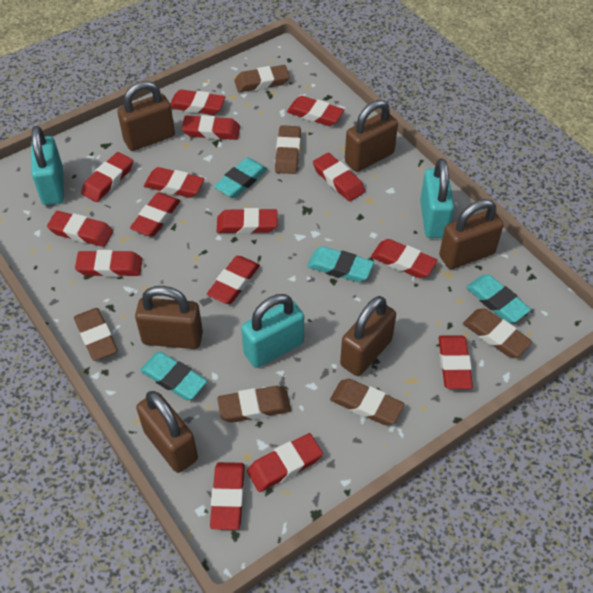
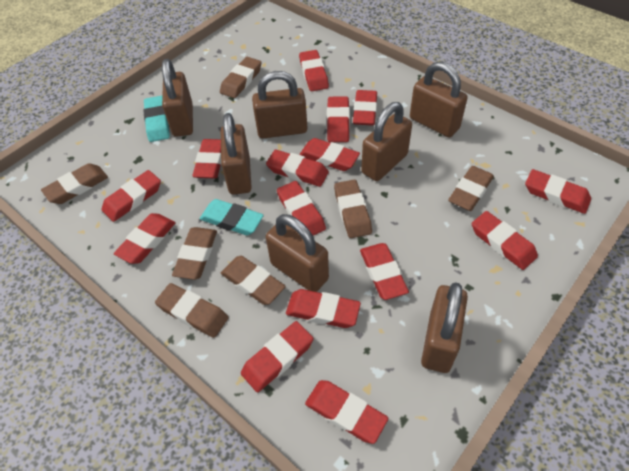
brown eraser: 6 -> 7
brown padlock: 6 -> 7
turquoise eraser: 4 -> 2
turquoise padlock: 3 -> 0

